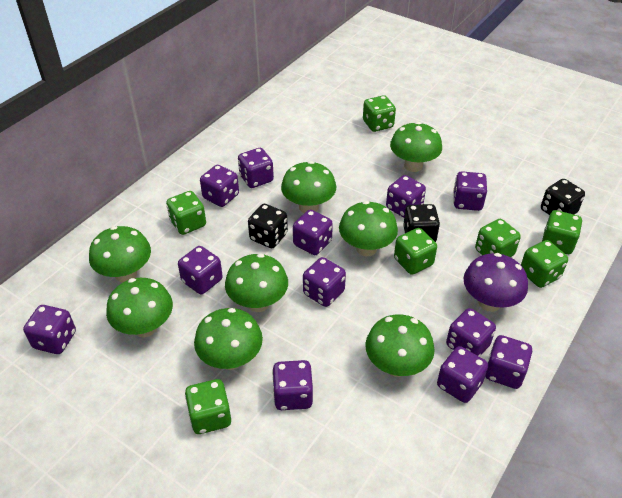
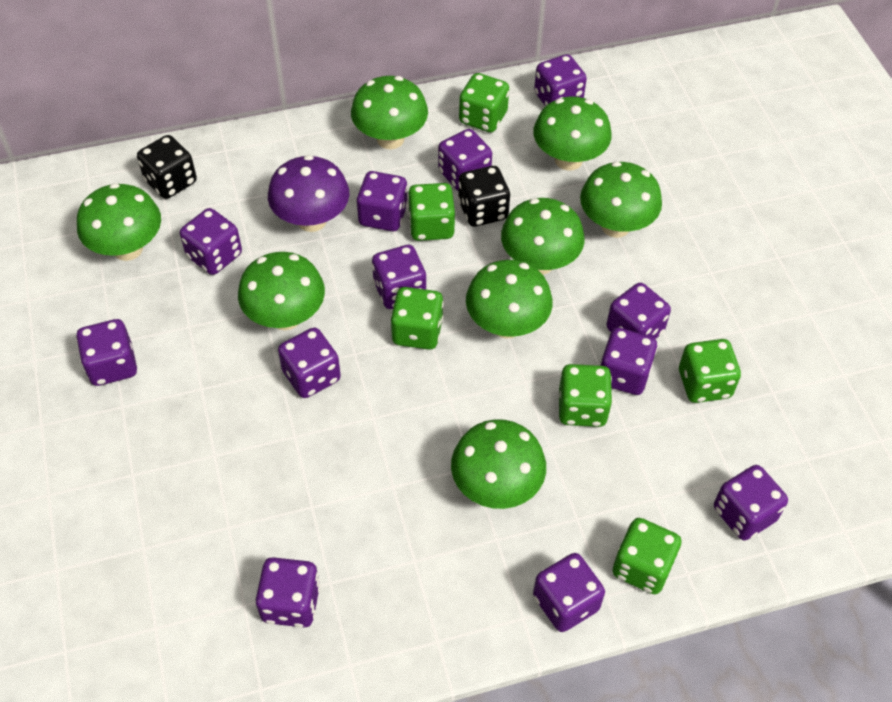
black dice: 3 -> 2
green dice: 7 -> 6

